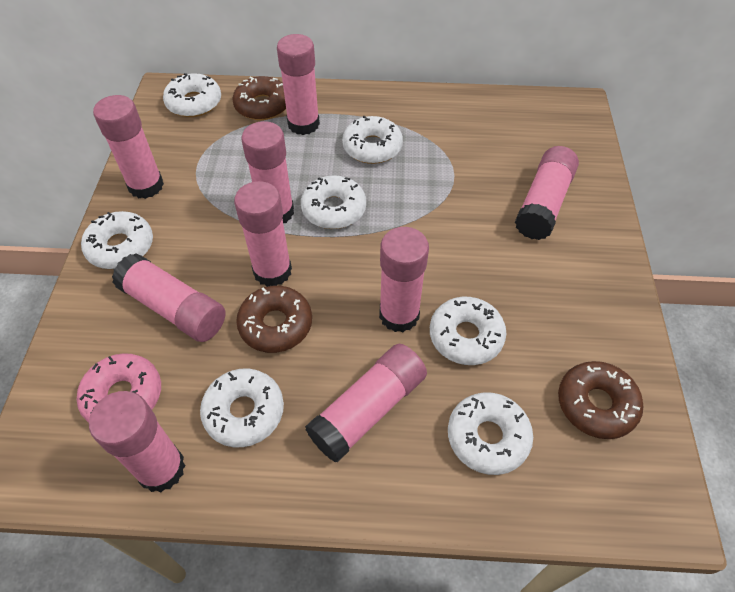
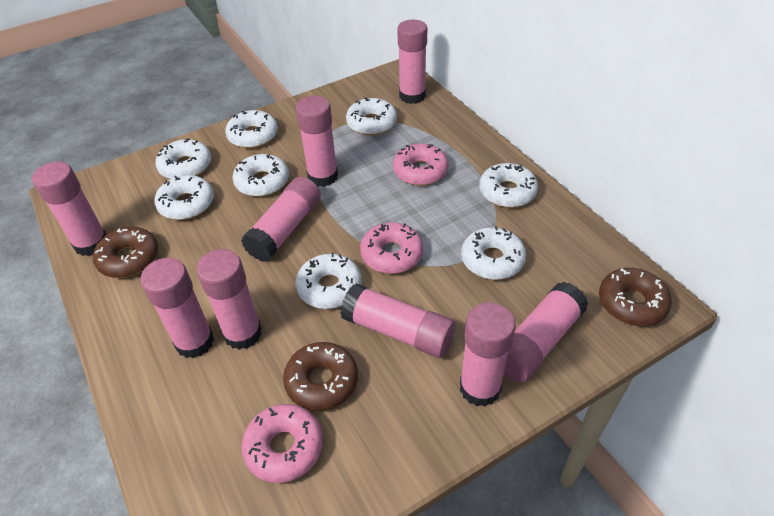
pink donut: 1 -> 3
white donut: 7 -> 8

